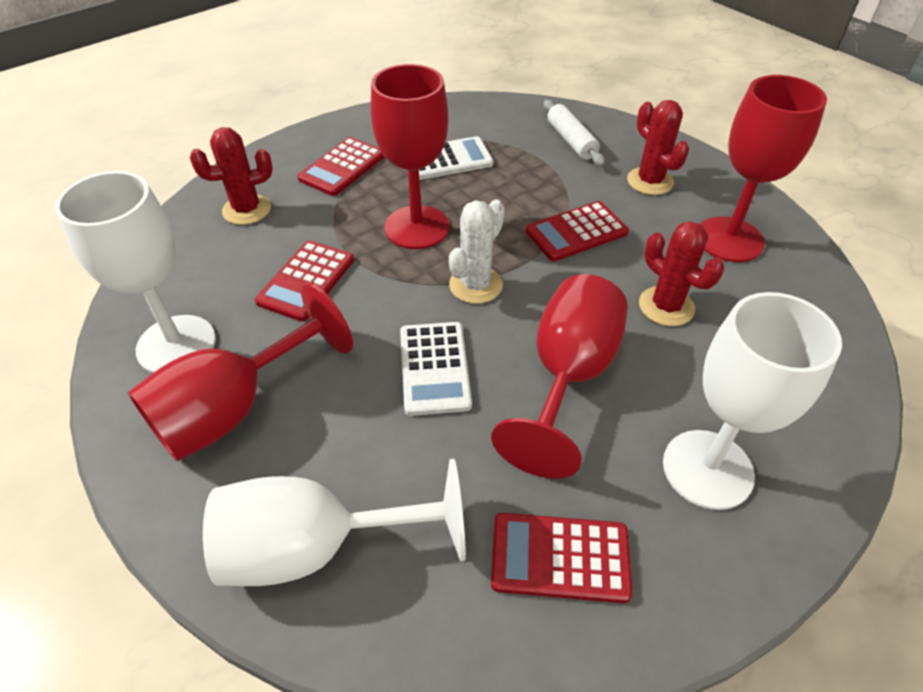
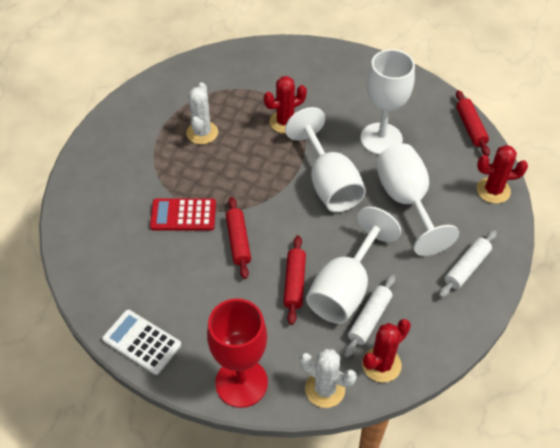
red calculator: 4 -> 1
red goblet: 4 -> 1
red rolling pin: 0 -> 3
white cactus: 1 -> 2
white calculator: 2 -> 1
white goblet: 3 -> 4
white rolling pin: 1 -> 2

